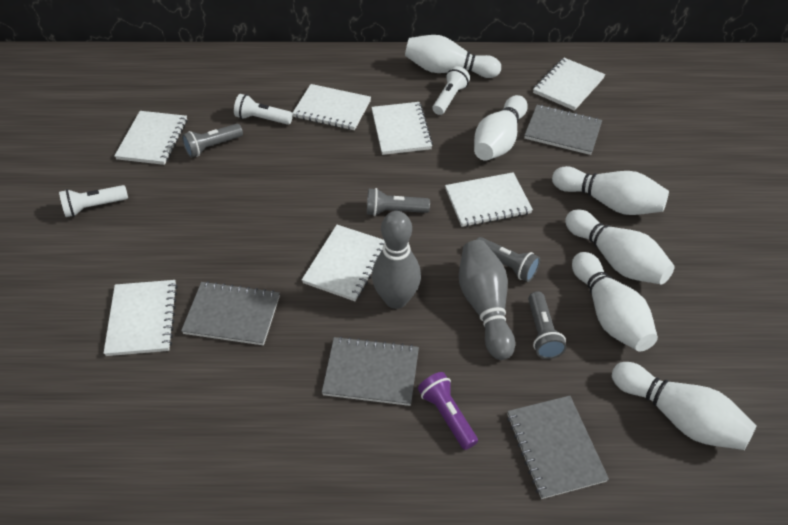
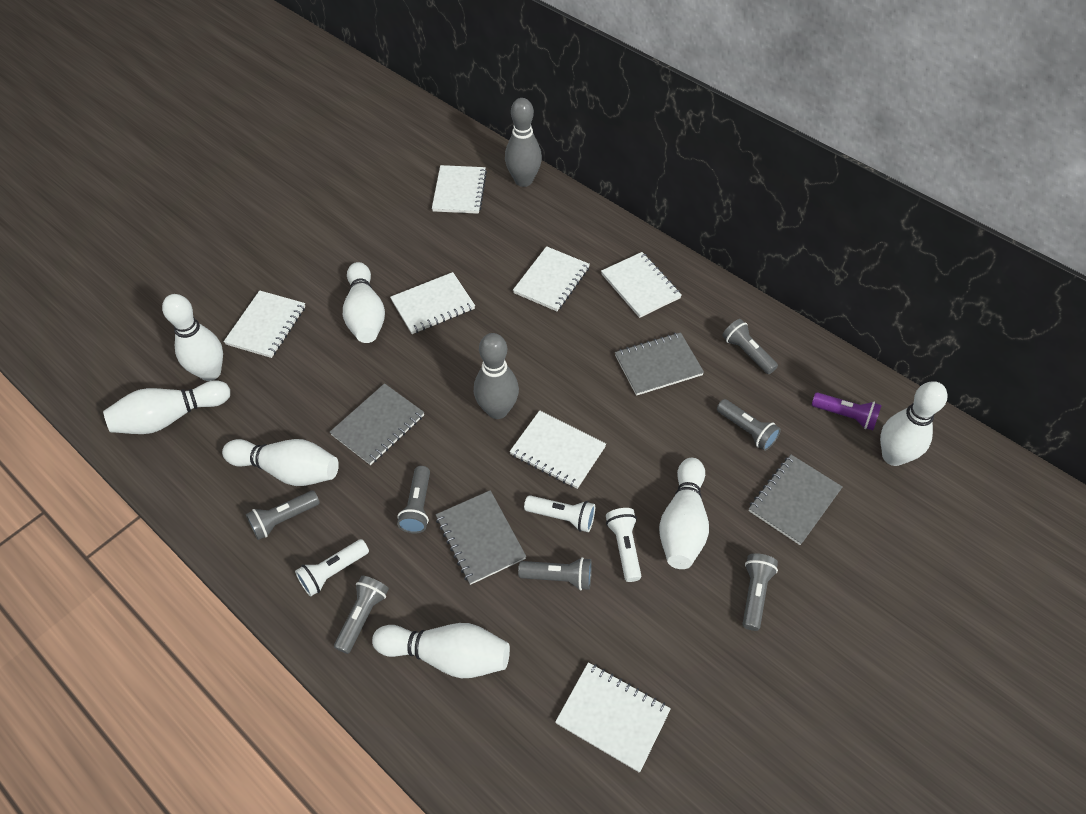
grey flashlight: 4 -> 7
white bowling pin: 6 -> 7

